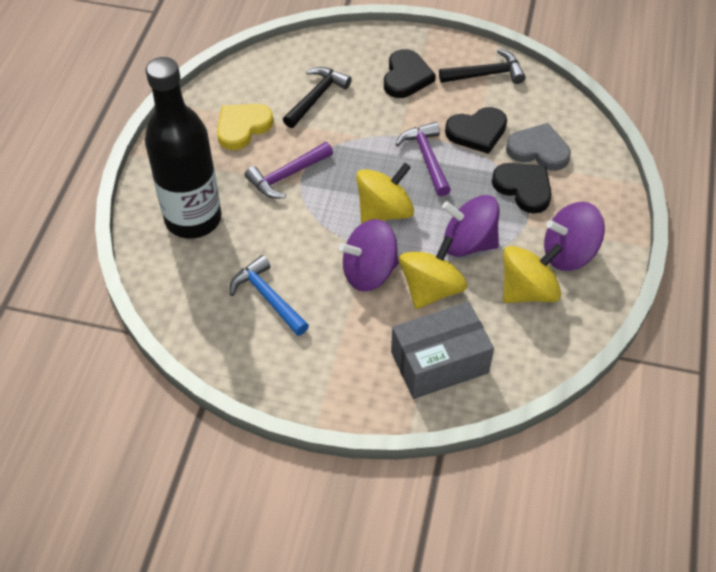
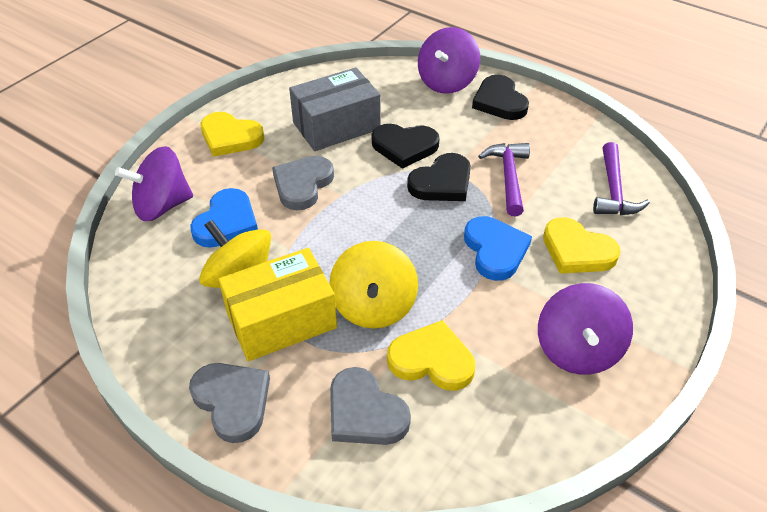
black bottle: 1 -> 0
black hammer: 2 -> 0
blue hammer: 1 -> 0
blue heart: 0 -> 2
grey heart: 1 -> 3
yellow box: 0 -> 1
yellow heart: 1 -> 3
yellow spinning top: 3 -> 2

